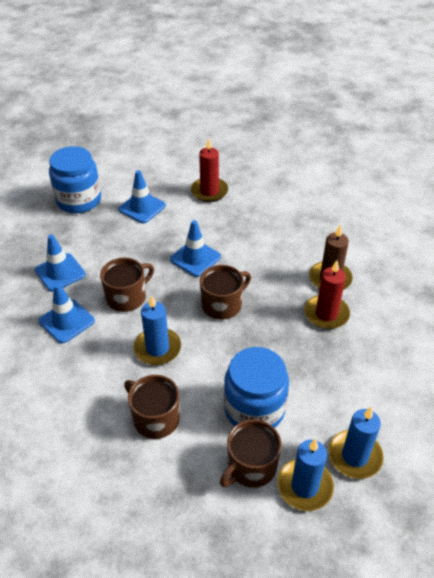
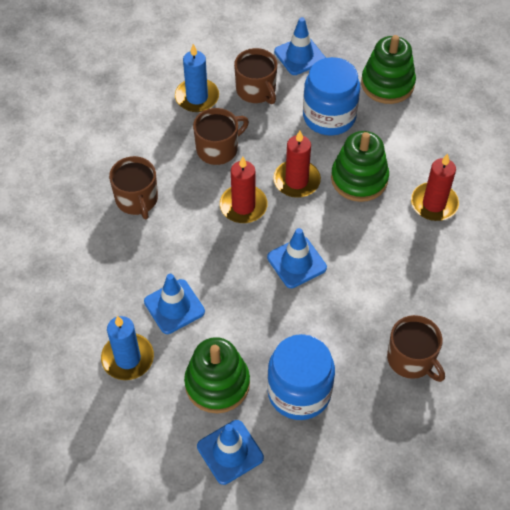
blue candle: 3 -> 2
brown candle: 1 -> 0
green stacking toy: 0 -> 3
red candle: 2 -> 3

